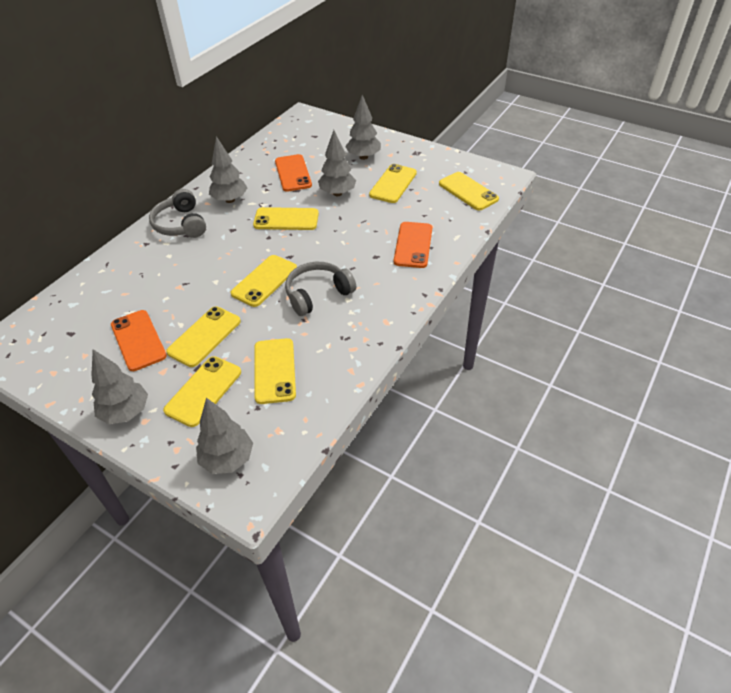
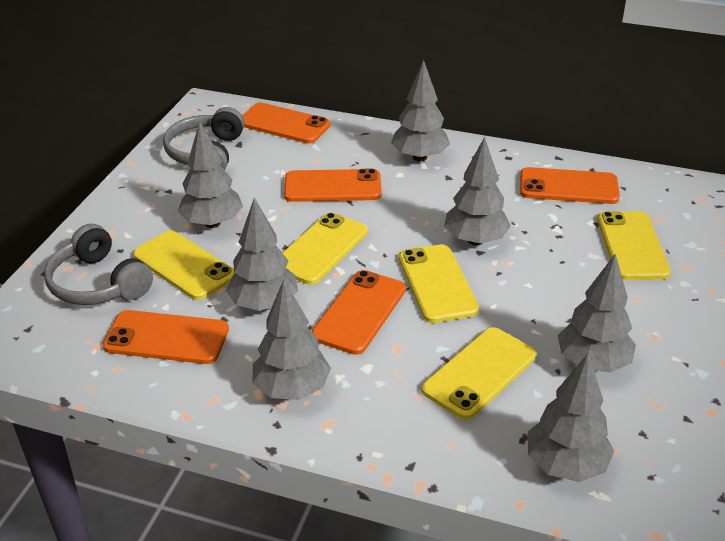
grey tree: 5 -> 7
orange phone: 3 -> 5
yellow phone: 7 -> 5

